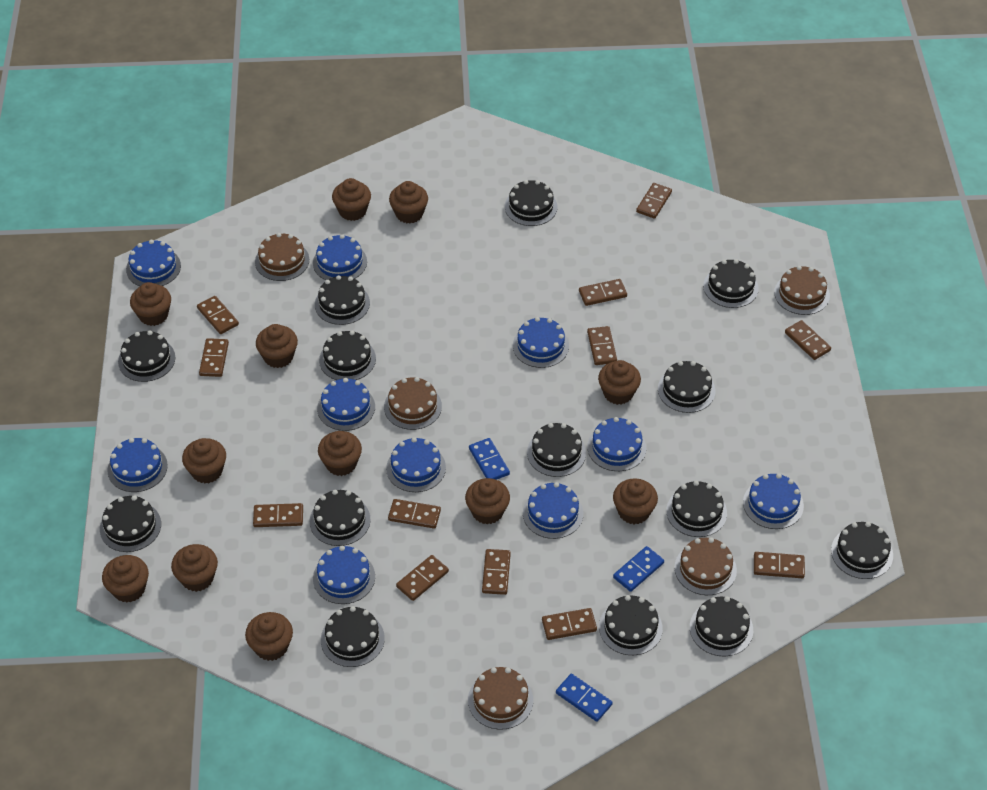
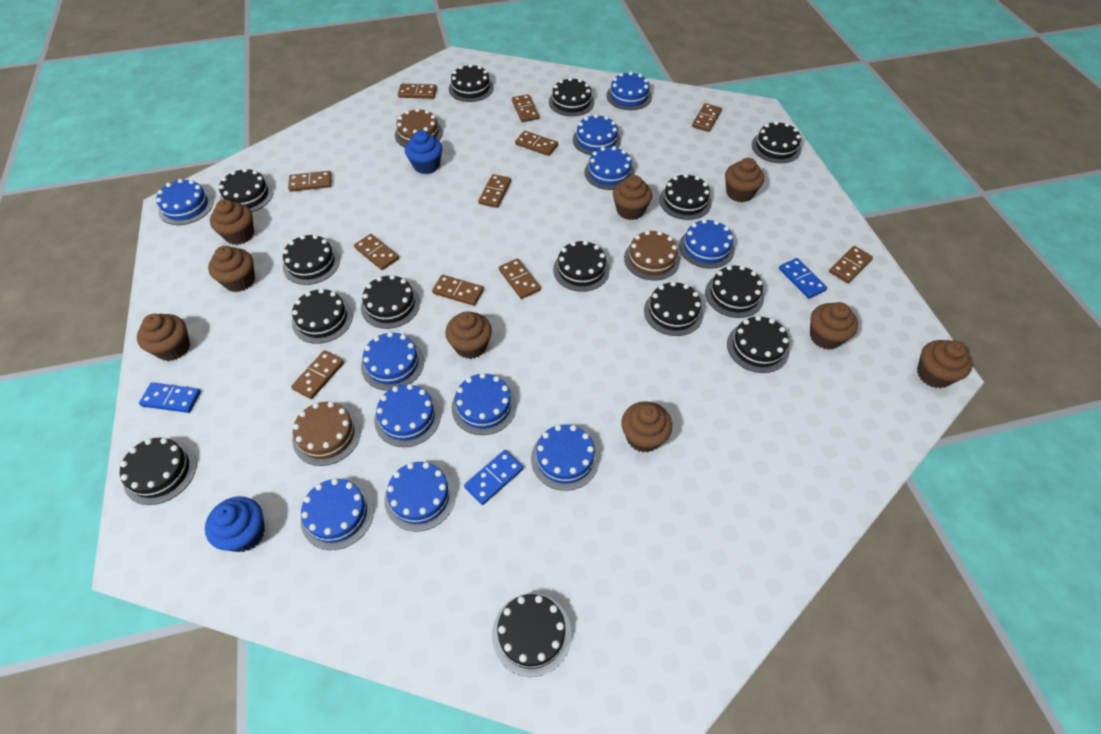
blue cake: 10 -> 11
blue cupcake: 0 -> 2
brown cake: 5 -> 3
brown cupcake: 12 -> 9
brown domino: 12 -> 11

